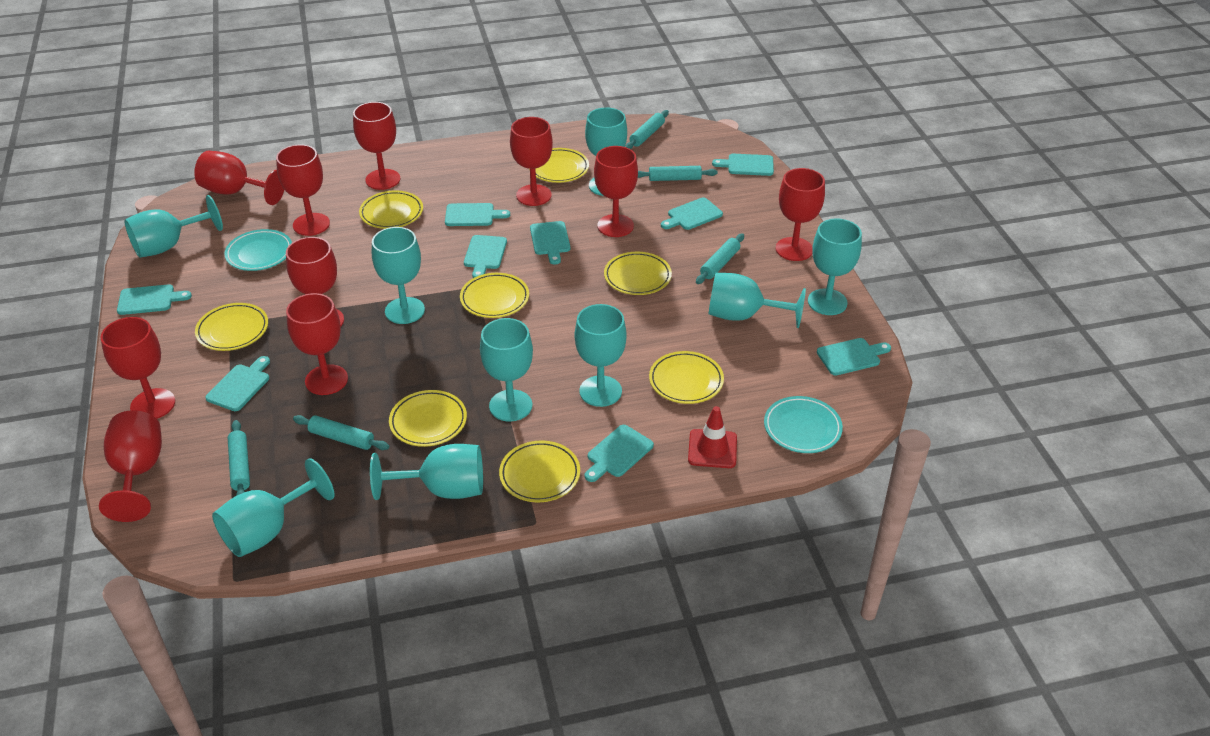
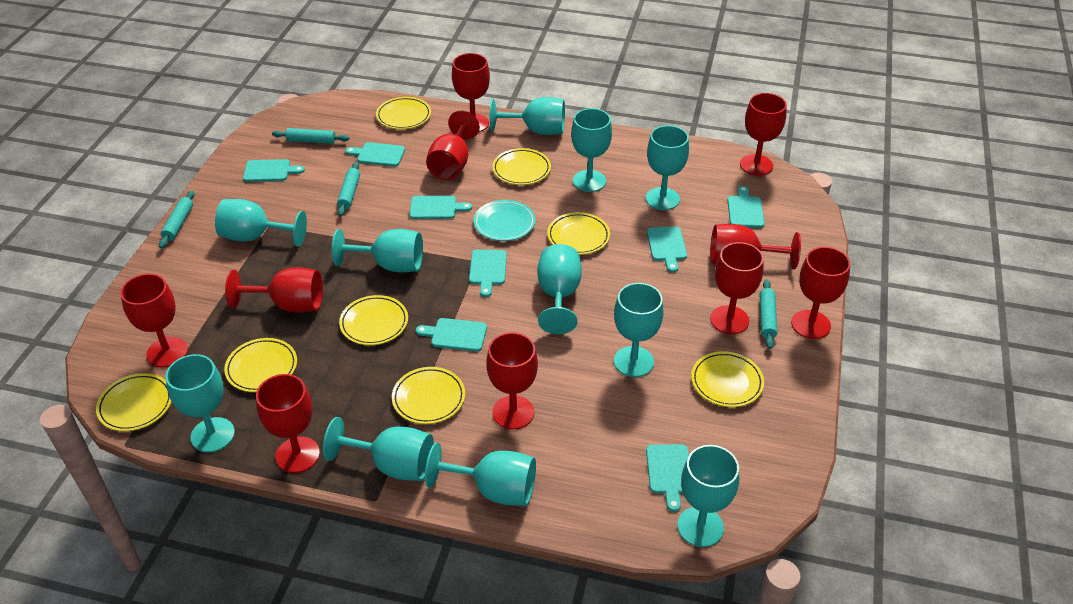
red traffic cone: 1 -> 0
turquoise cutting board: 9 -> 8
turquoise goblet: 9 -> 11
turquoise plate: 2 -> 1
turquoise rolling pin: 5 -> 4

